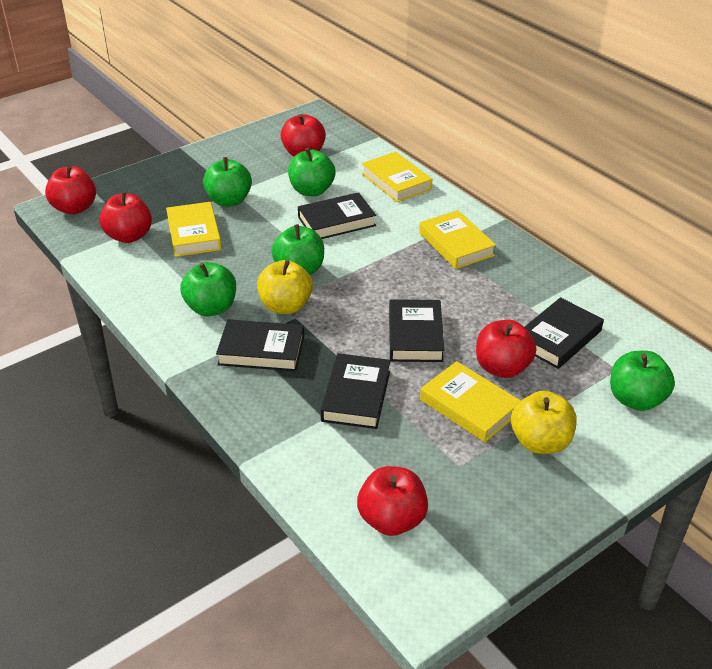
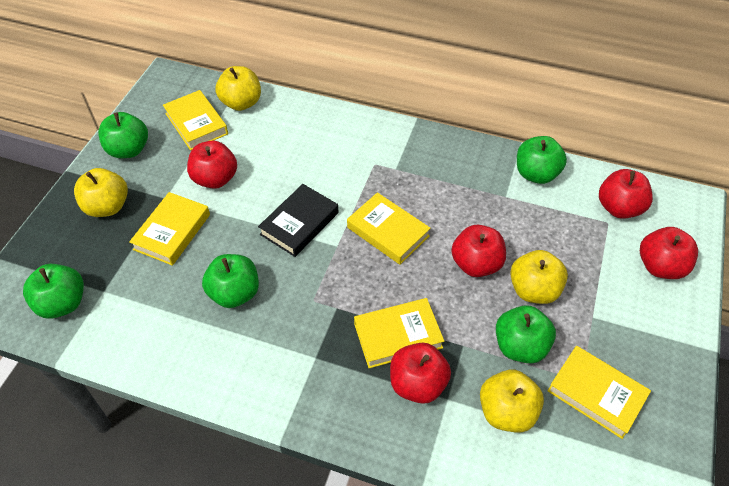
black book: 5 -> 1
yellow apple: 2 -> 4
yellow book: 4 -> 5

